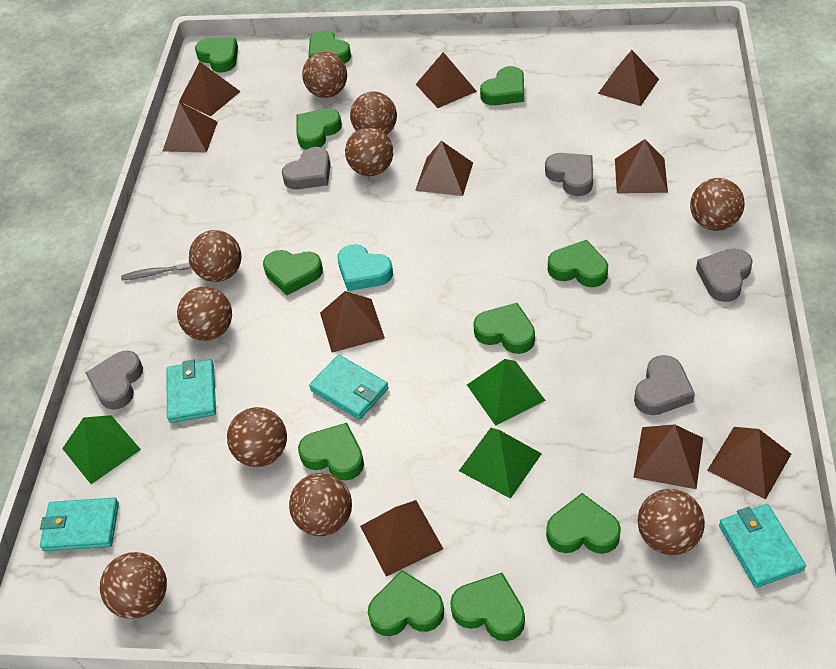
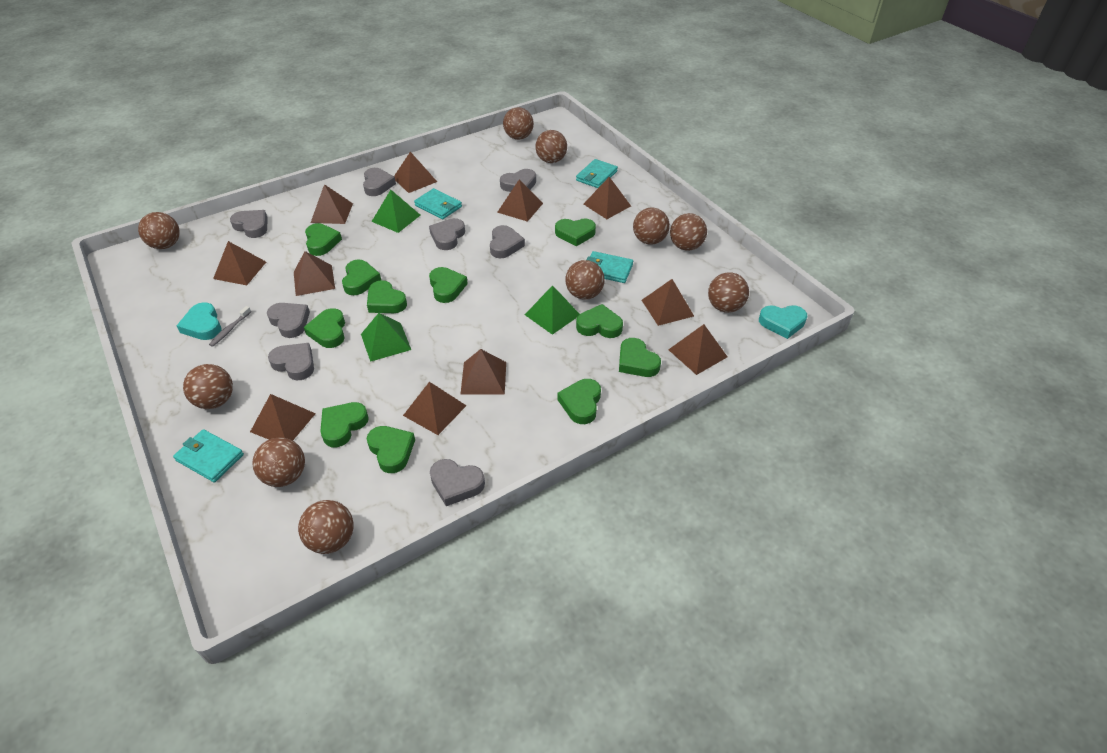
brown pyramid: 10 -> 11
grey heart: 5 -> 8
turquoise heart: 1 -> 2

